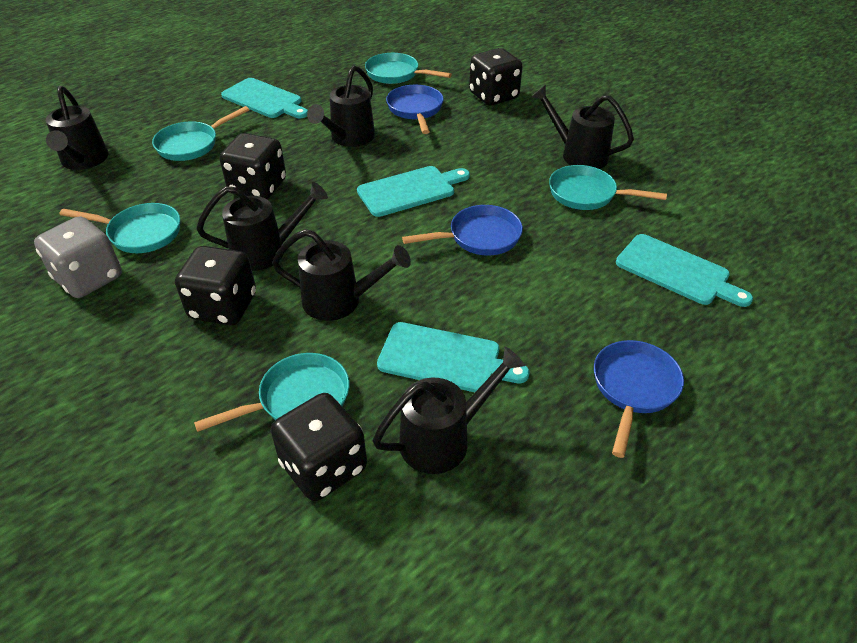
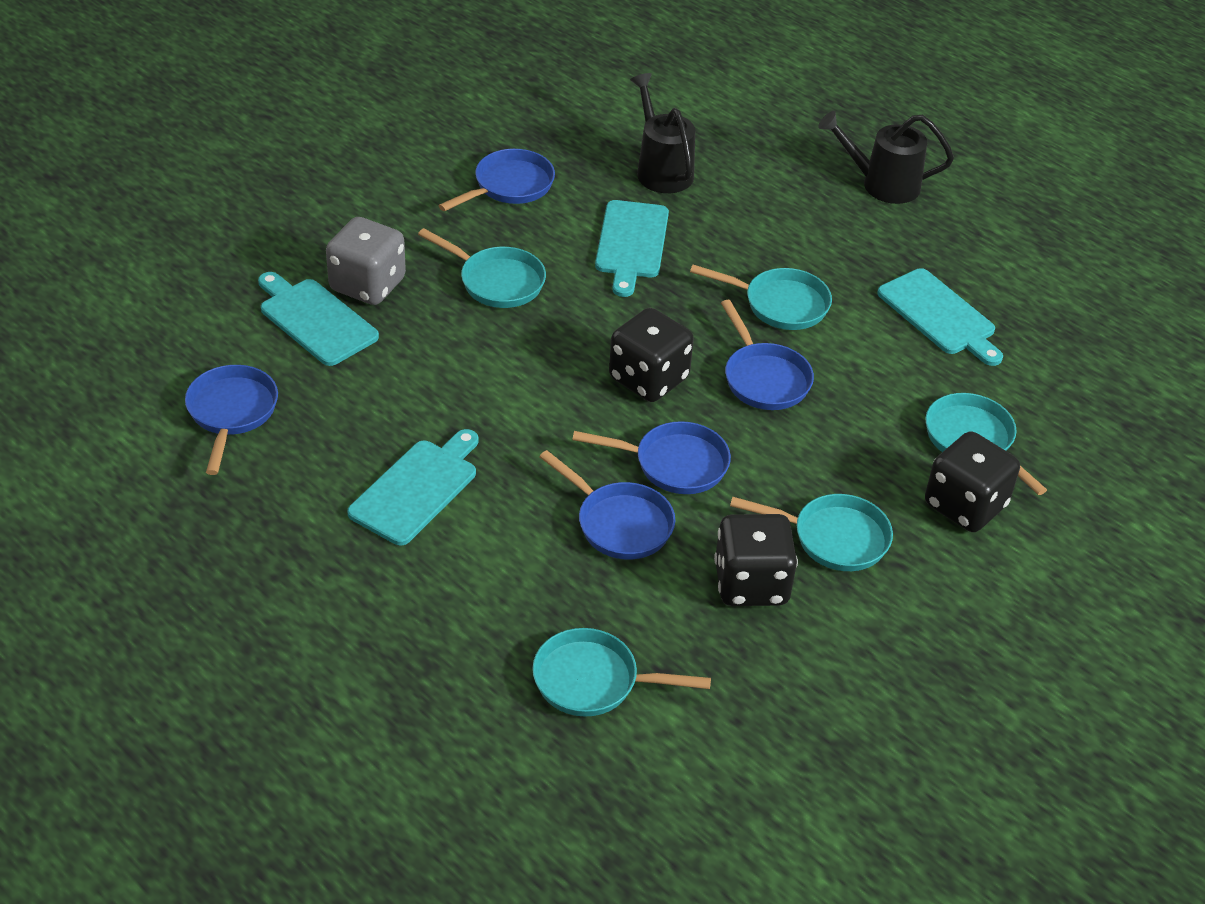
black dice: 4 -> 3
black watering can: 6 -> 2
blue pan: 3 -> 5

